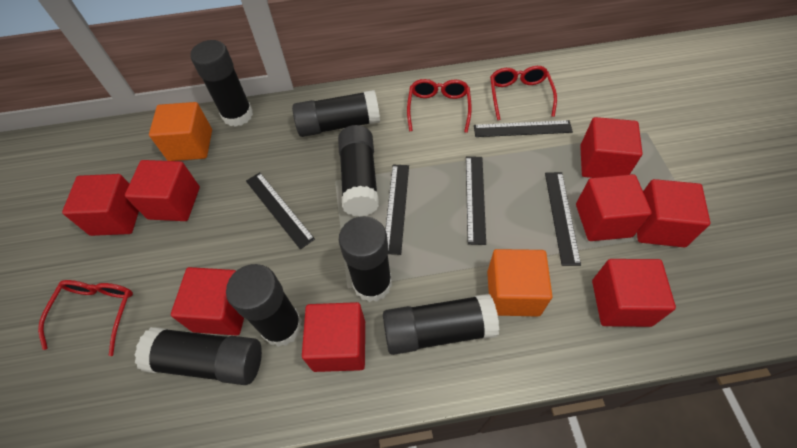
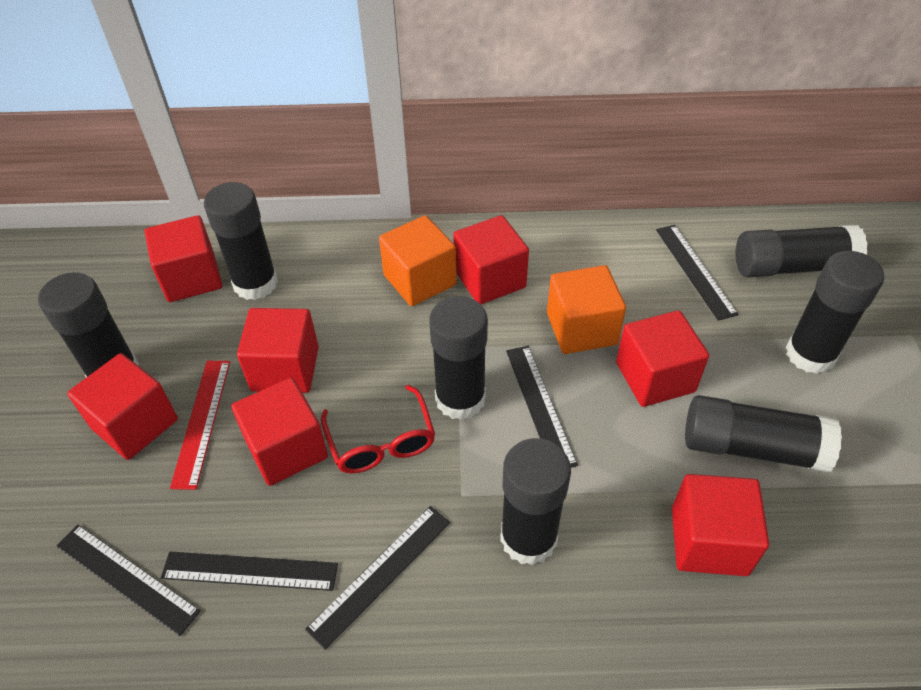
red cube: 8 -> 7
red glasses: 3 -> 1
red ruler: 0 -> 1

